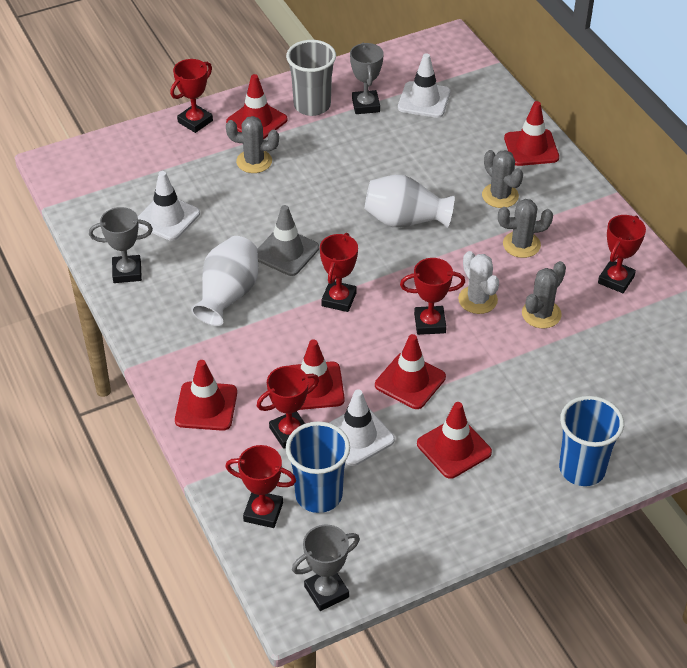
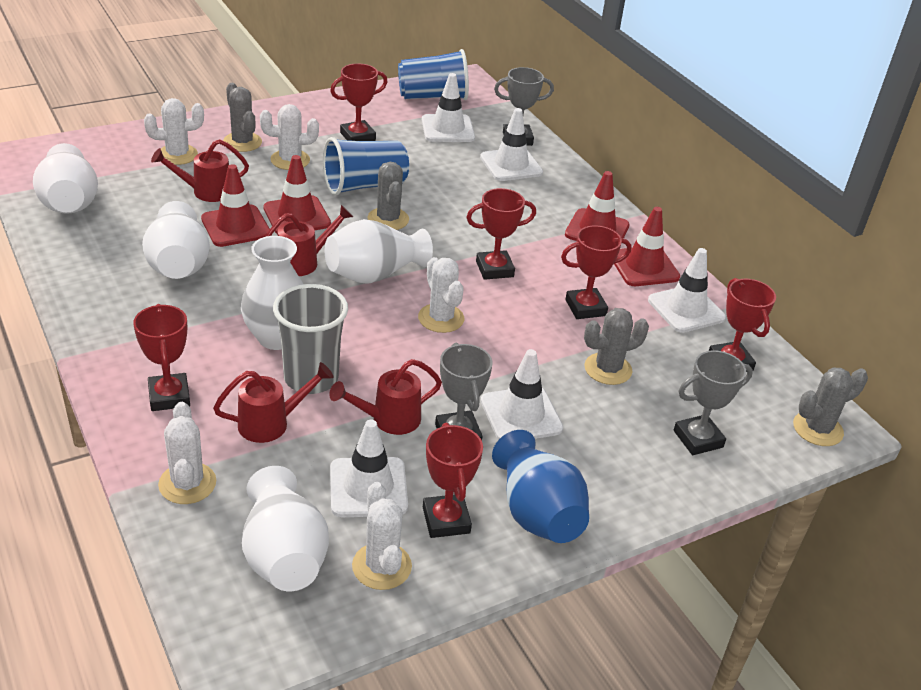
blue vase: 0 -> 1
grey traffic cone: 1 -> 0
red traffic cone: 6 -> 4
red watering can: 0 -> 4
white cactus: 1 -> 5
white traffic cone: 3 -> 5
white vase: 2 -> 5

